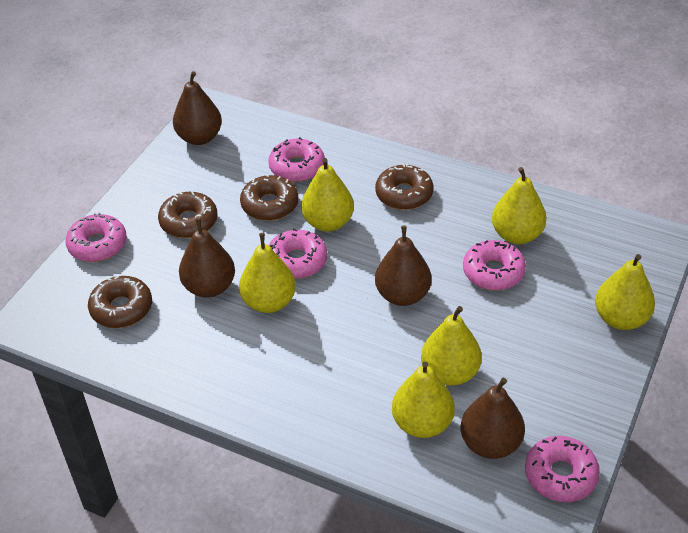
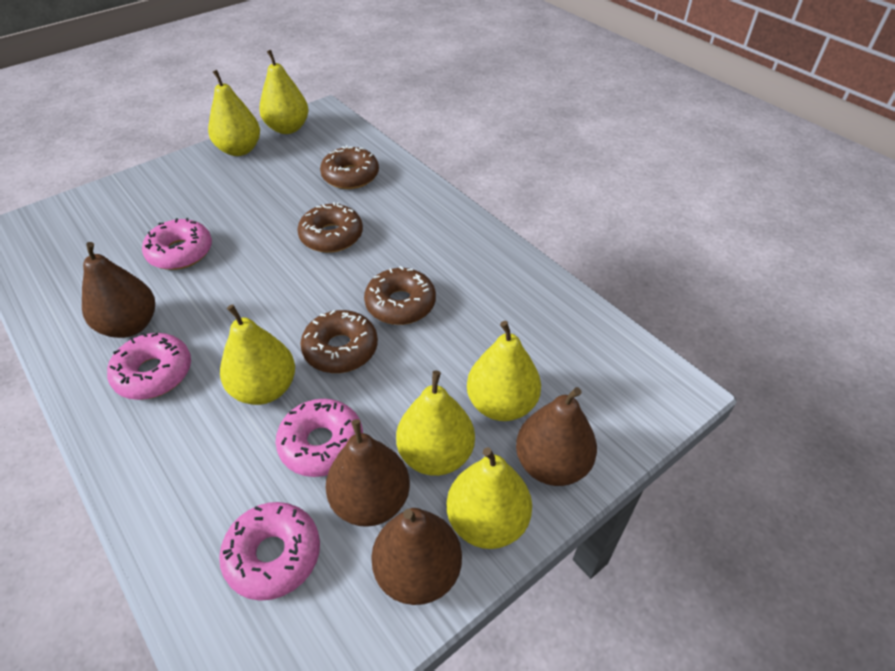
pink donut: 5 -> 4

